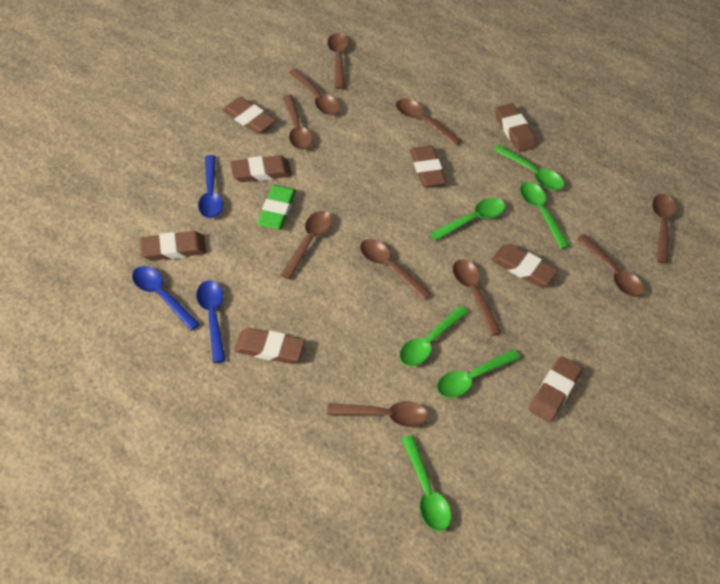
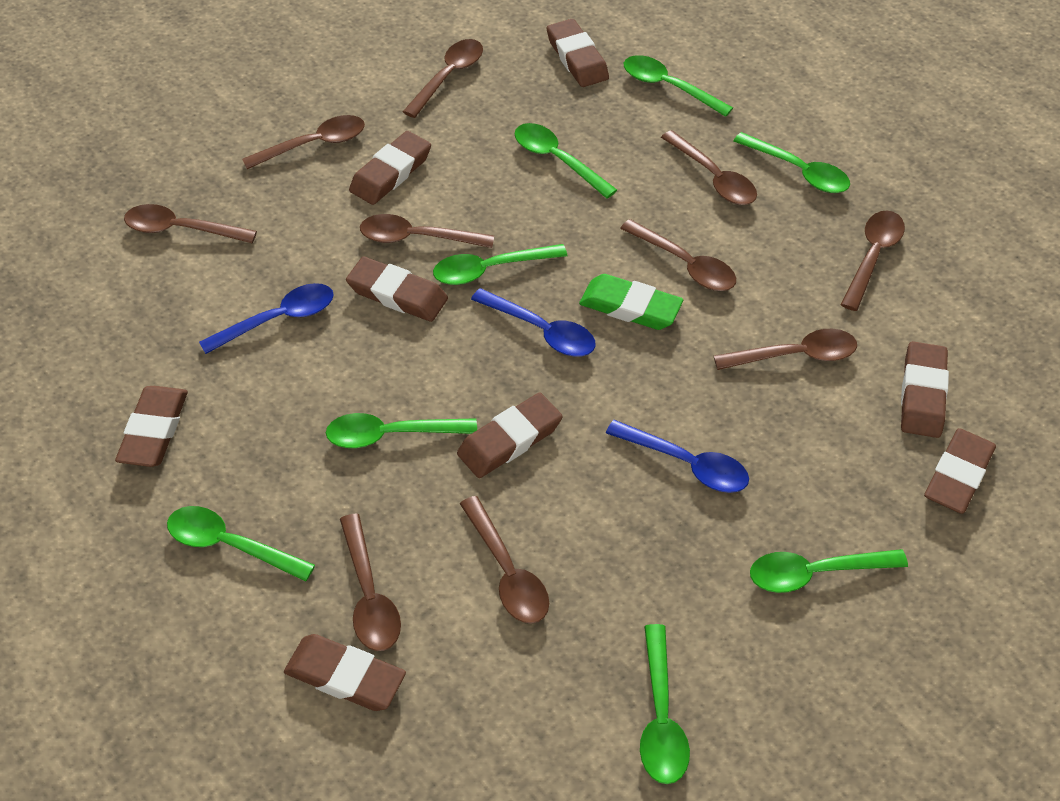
green spoon: 6 -> 8

